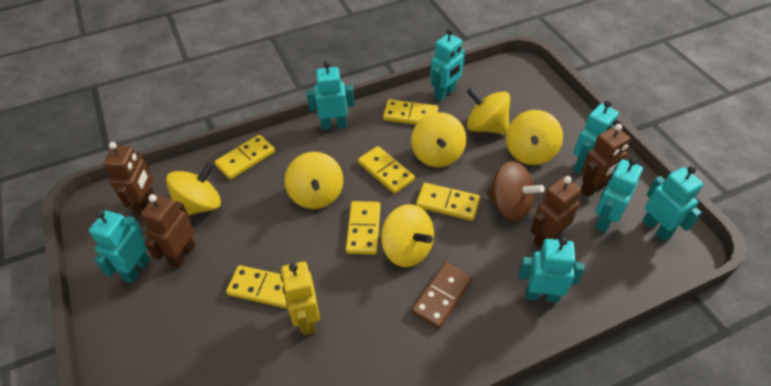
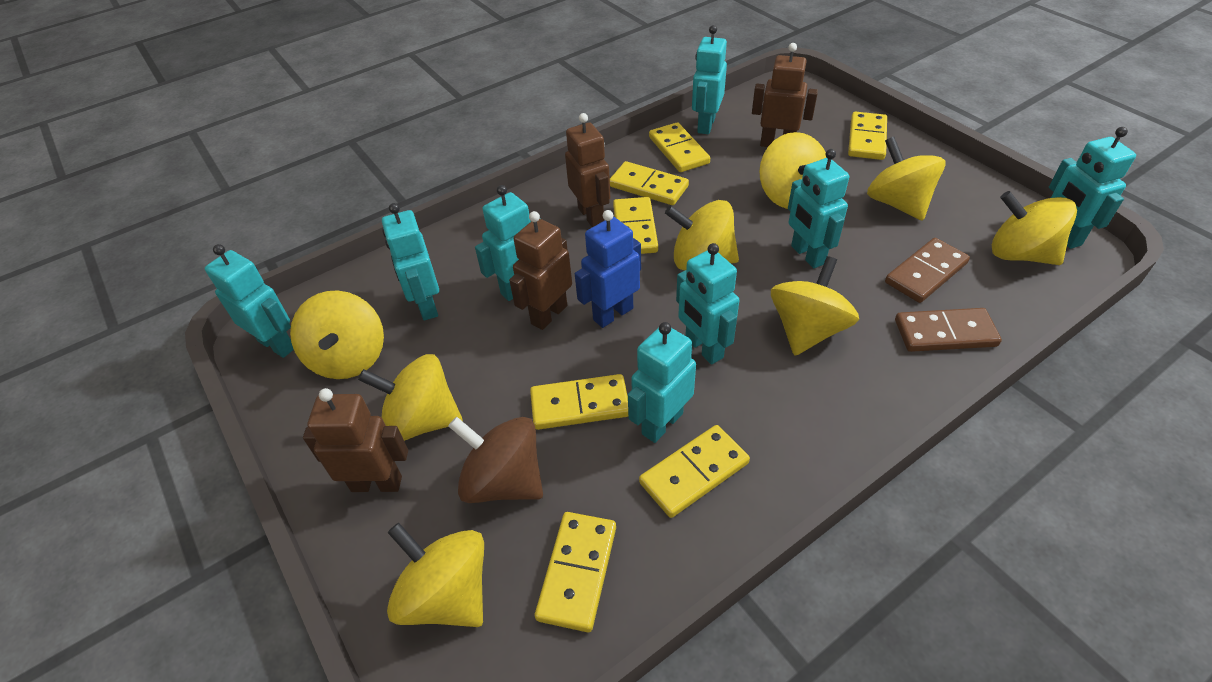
blue robot: 0 -> 1
brown domino: 1 -> 2
turquoise robot: 7 -> 8
yellow domino: 6 -> 7
yellow robot: 1 -> 0
yellow spinning top: 6 -> 8

